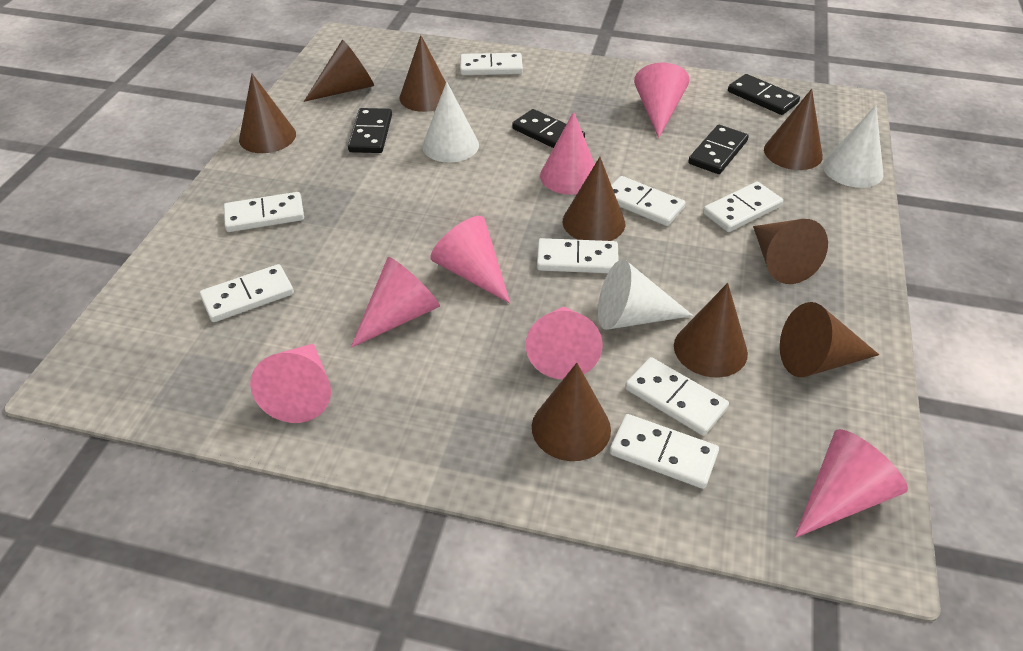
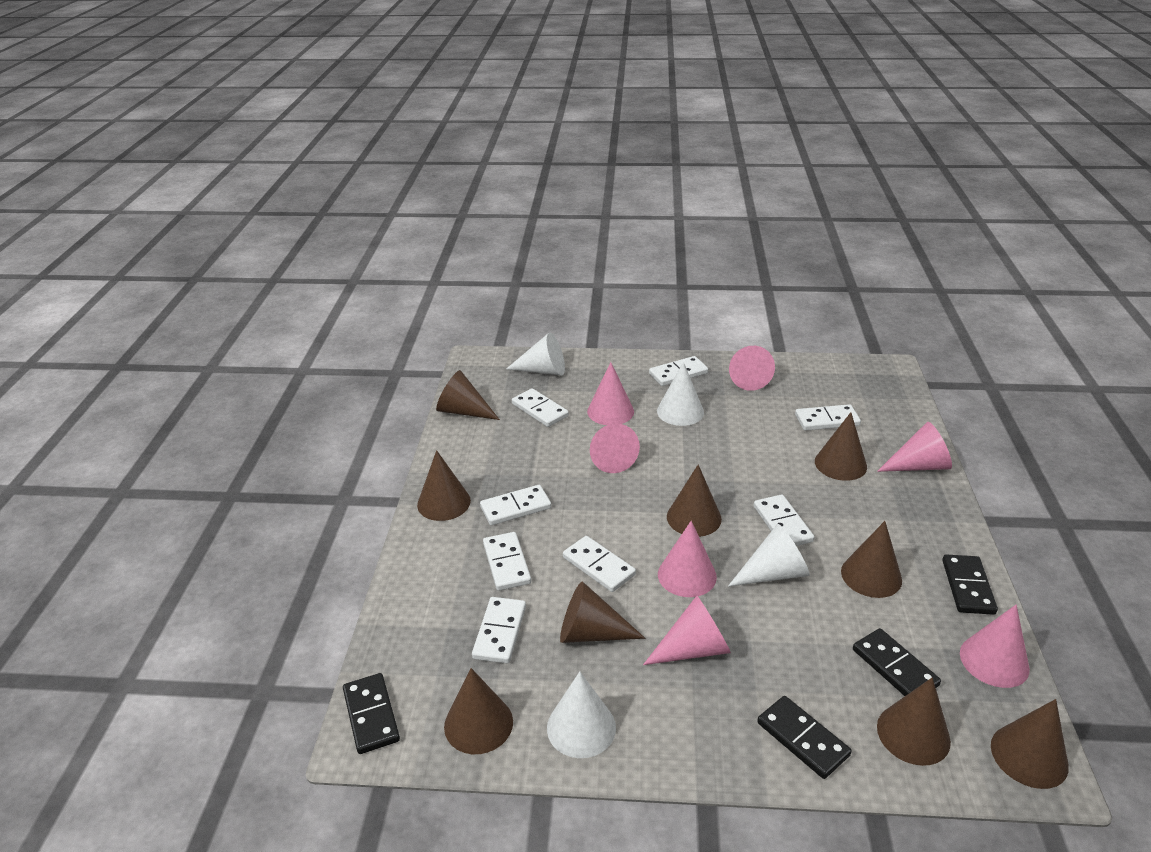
white cone: 3 -> 4

